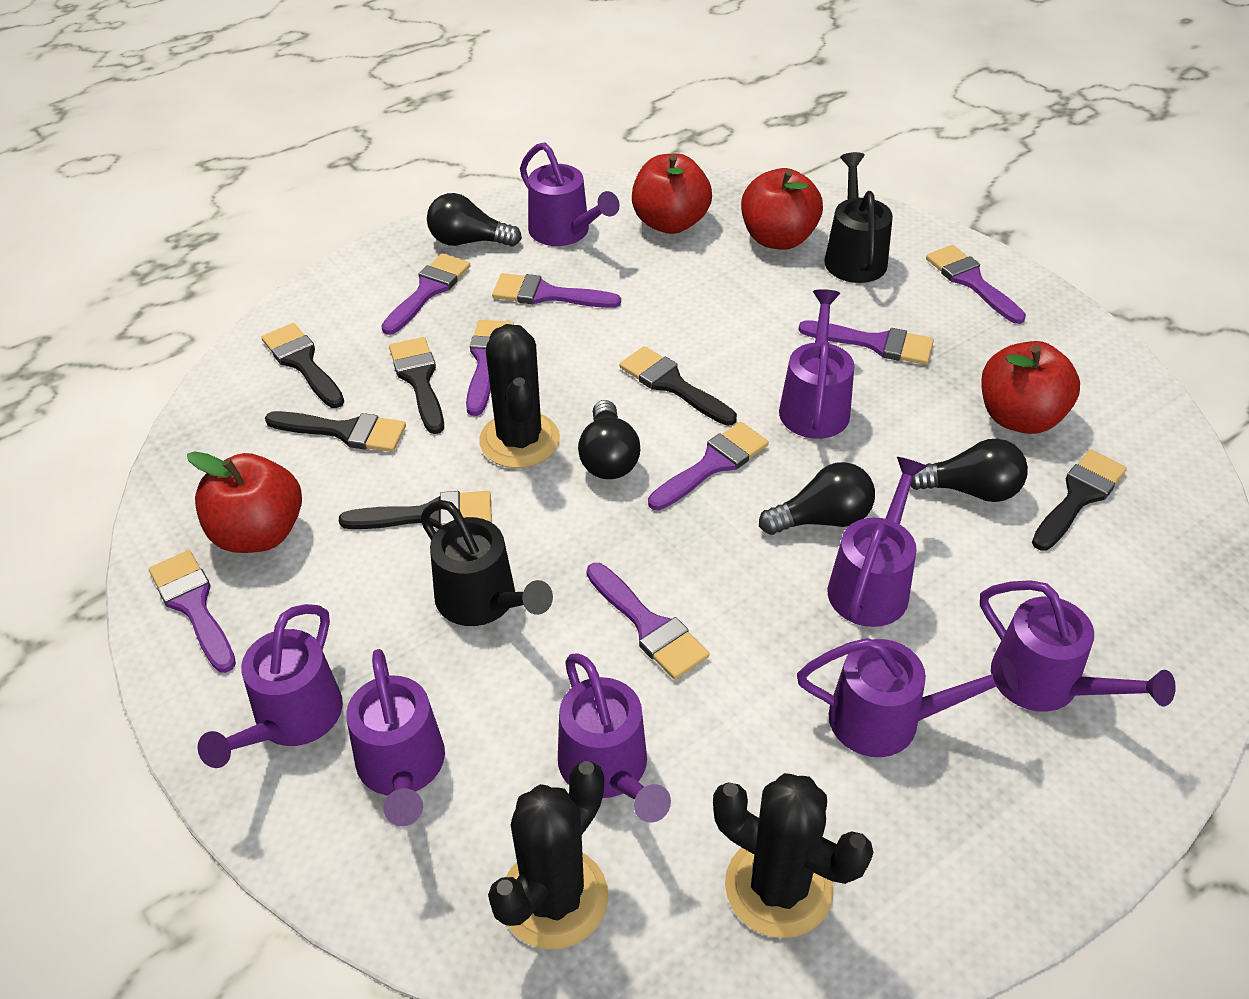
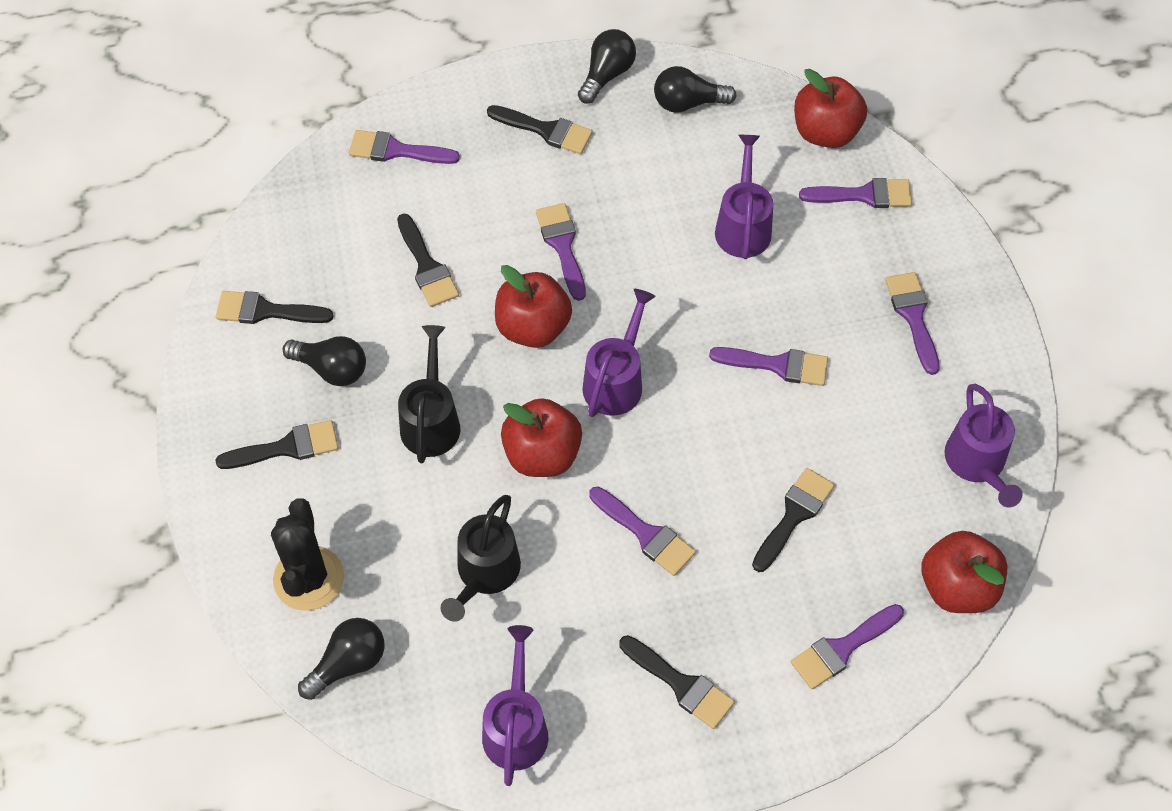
black cactus: 3 -> 1
purple brush: 8 -> 7
purple watering can: 8 -> 4

